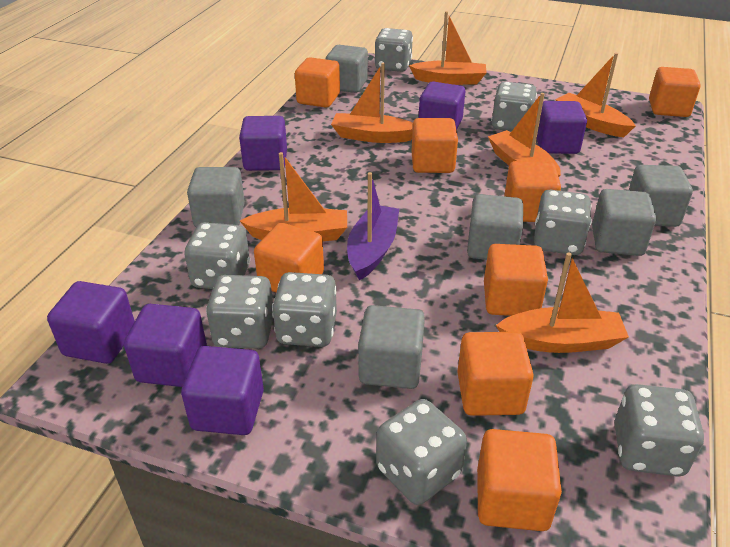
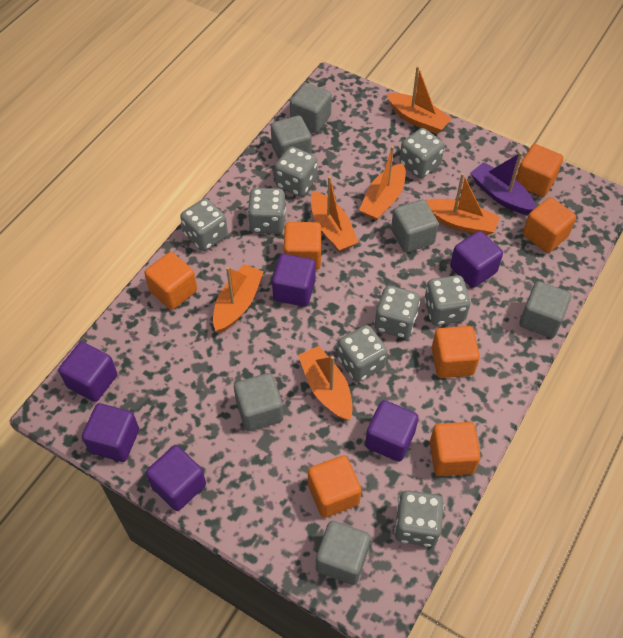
orange cube: 8 -> 7

